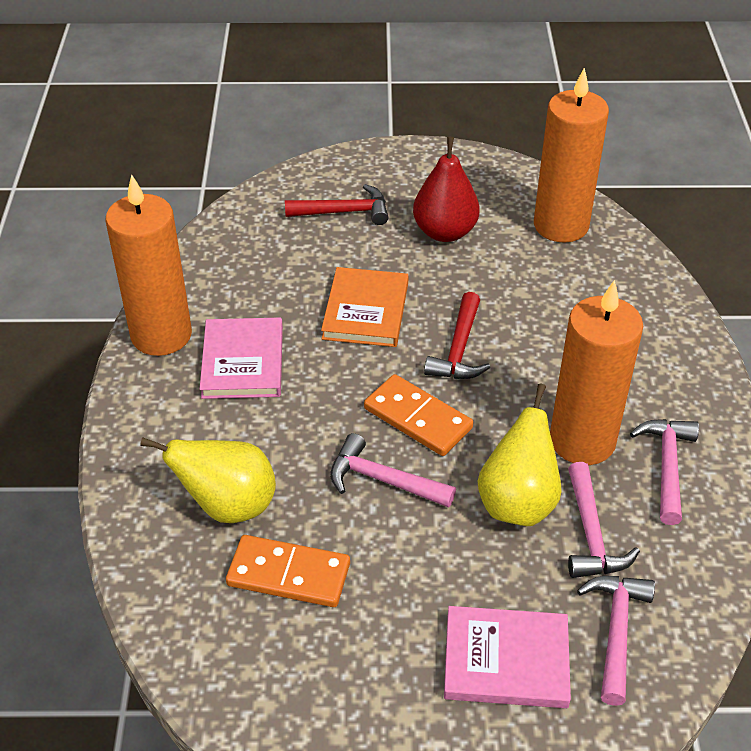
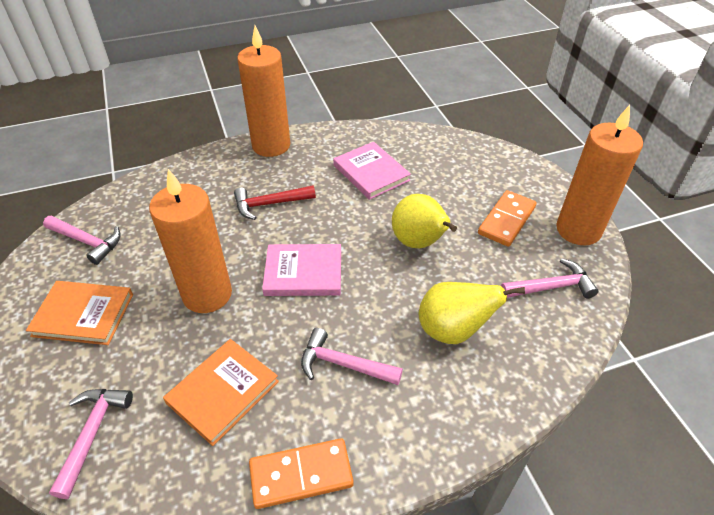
orange book: 1 -> 2
red hammer: 2 -> 1
red pear: 1 -> 0

